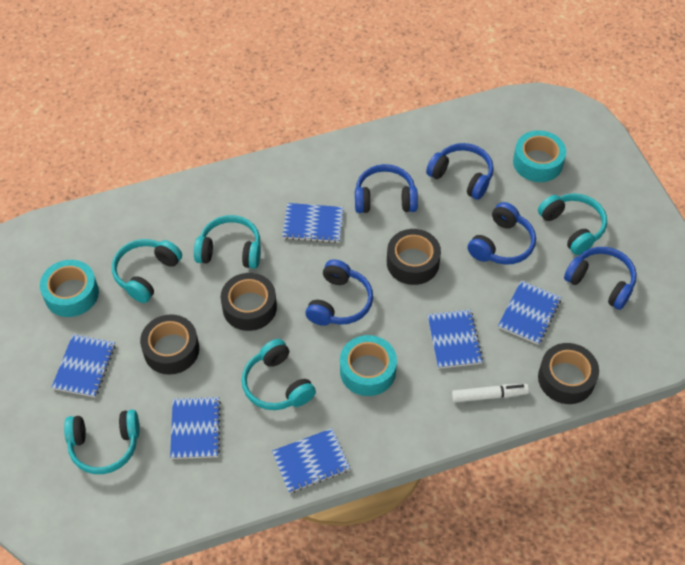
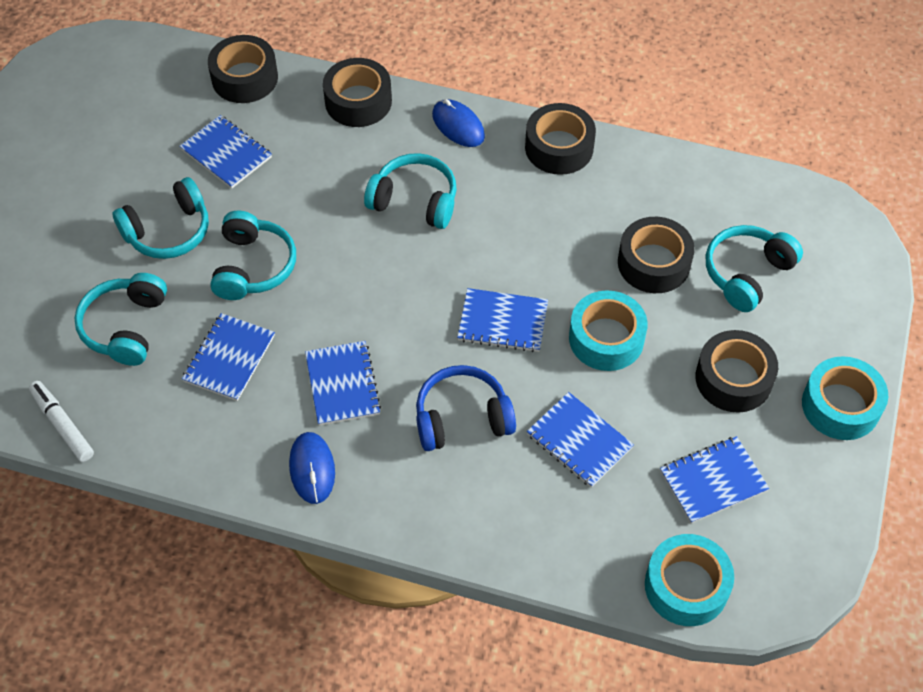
black tape: 4 -> 5
blue headphones: 5 -> 1
blue mouse: 0 -> 2

